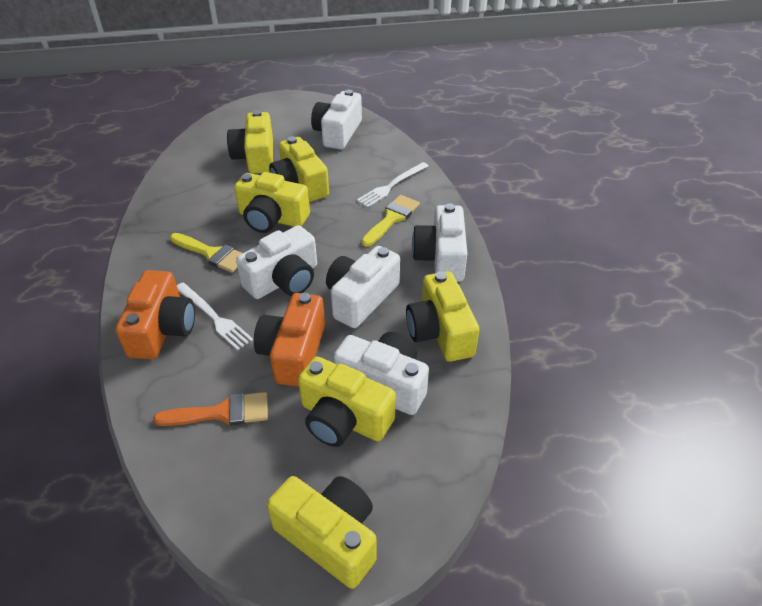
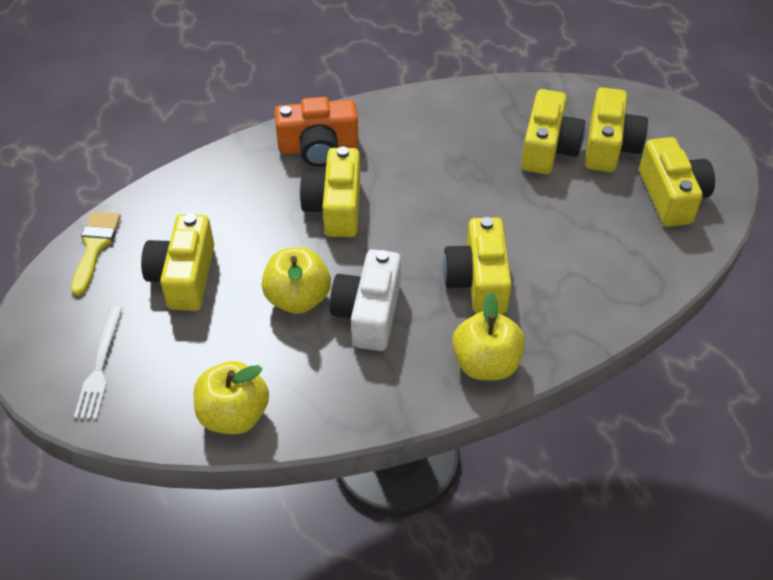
orange brush: 1 -> 0
orange camera: 2 -> 1
white camera: 5 -> 1
white fork: 2 -> 1
yellow apple: 0 -> 3
yellow brush: 2 -> 1

